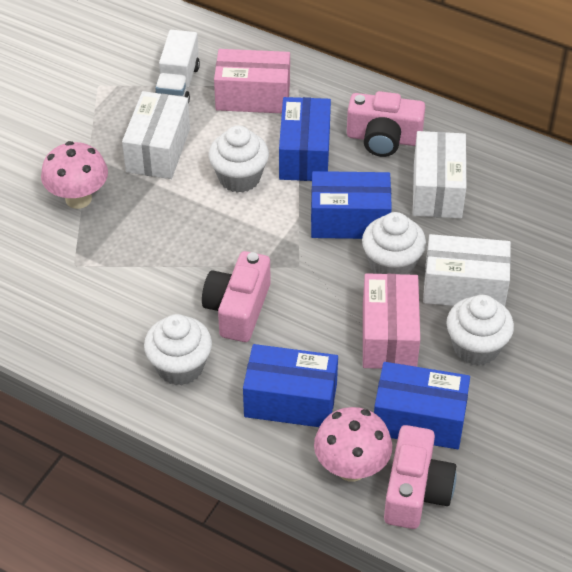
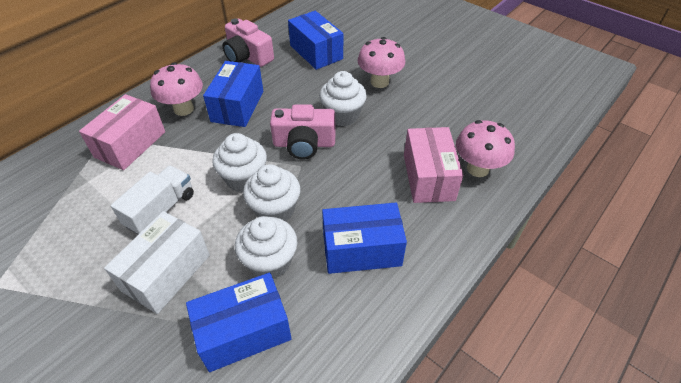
pink camera: 3 -> 2
pink mushroom: 2 -> 3
white box: 3 -> 1

